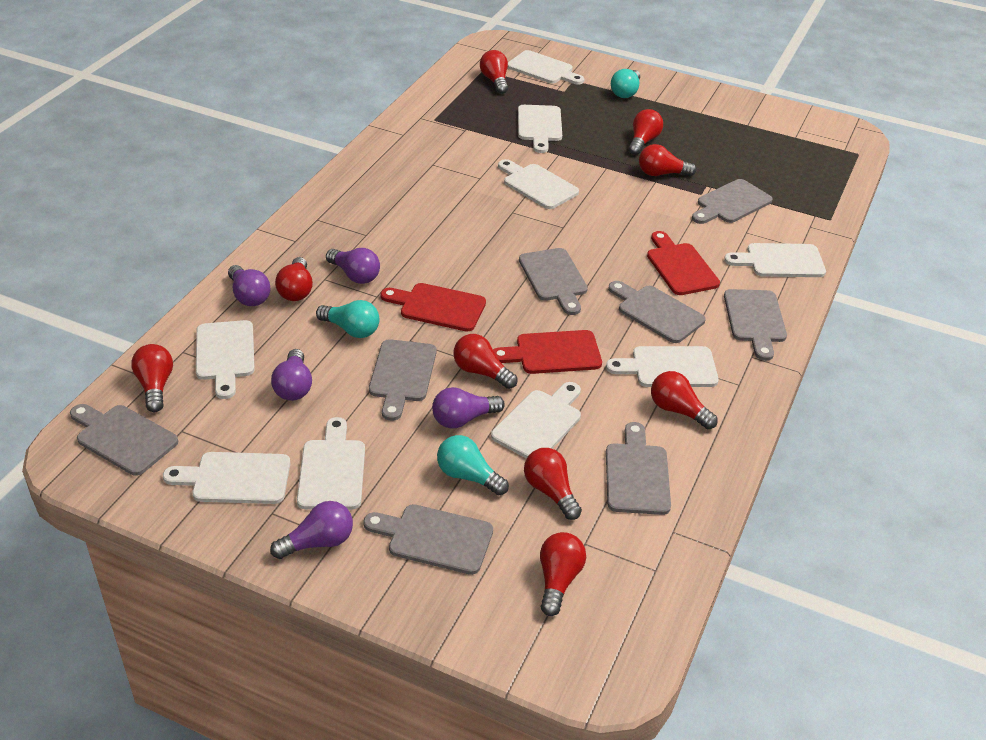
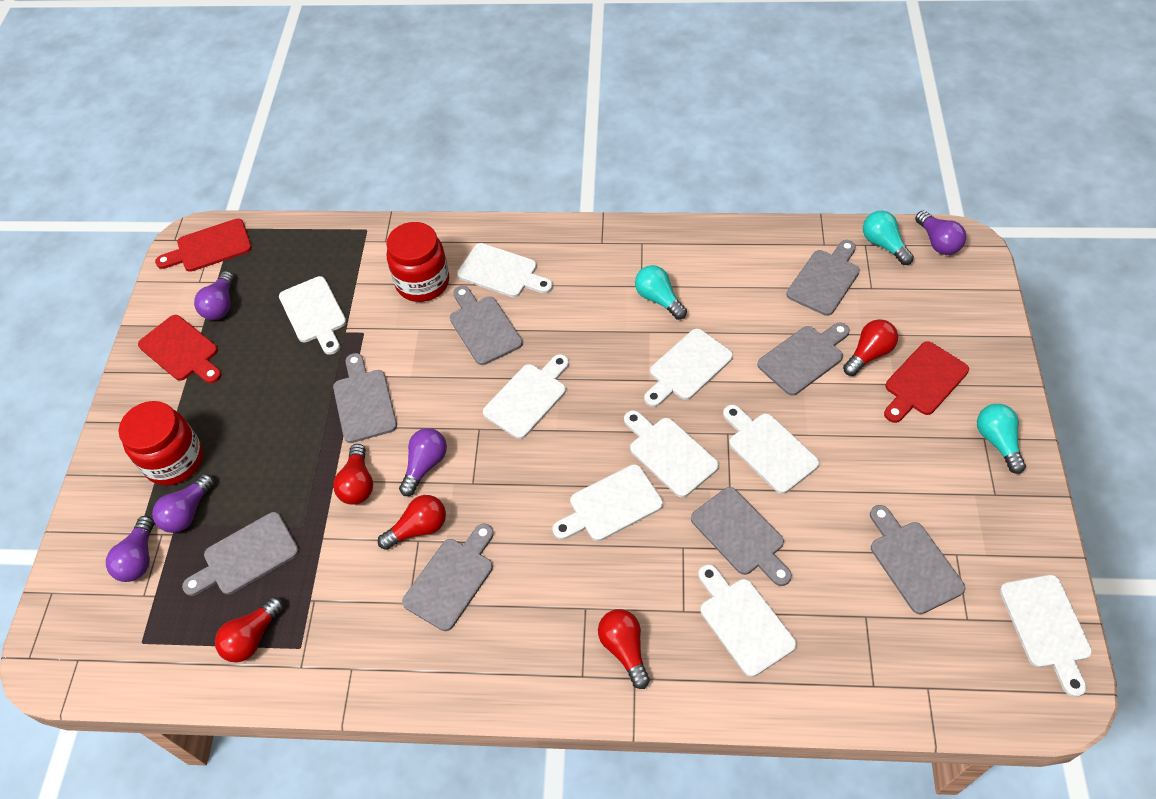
red jar: 0 -> 2
red light bulb: 9 -> 5

